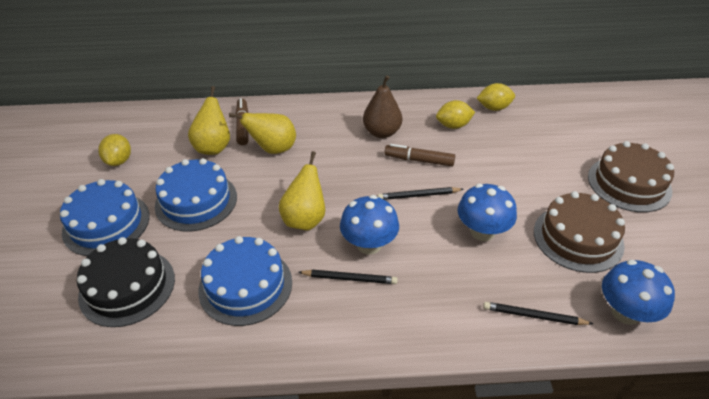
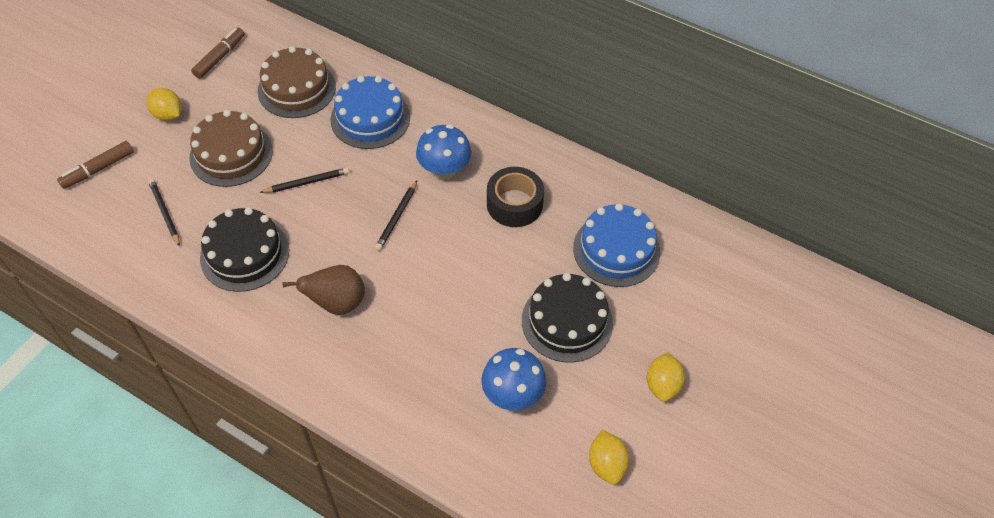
black cake: 1 -> 2
black tape: 0 -> 1
blue cake: 3 -> 2
blue mushroom: 3 -> 2
yellow pear: 3 -> 0

